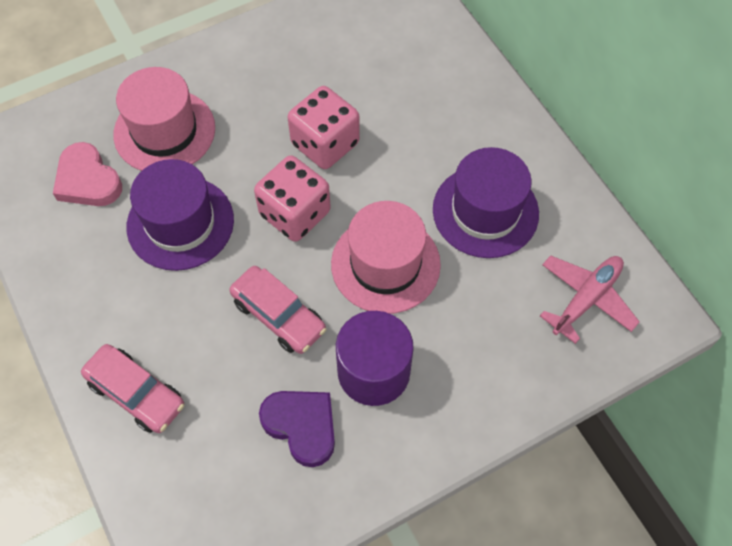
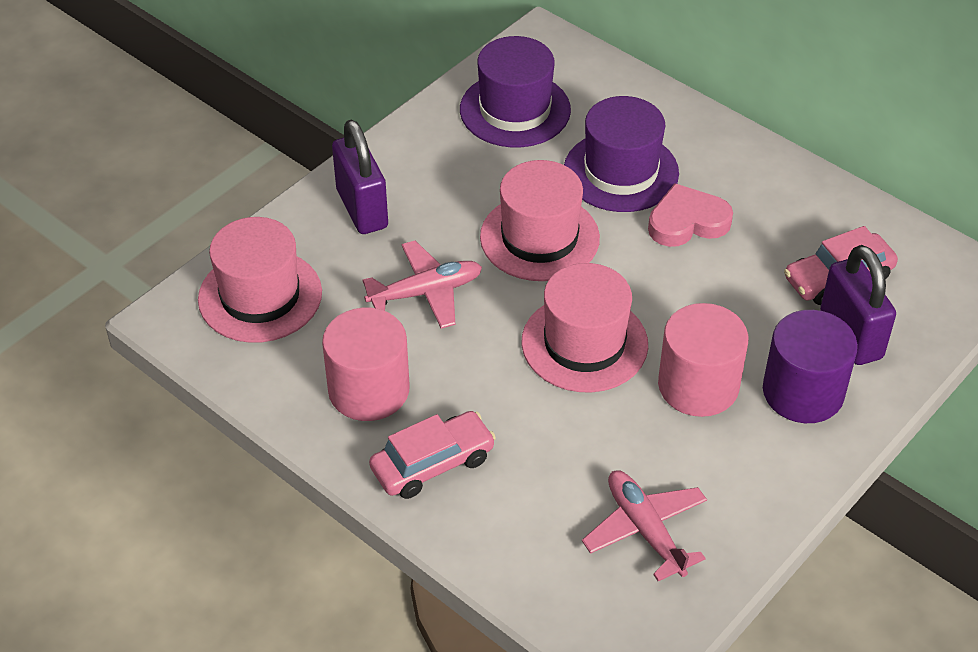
pink cylinder: 0 -> 2
pink dice: 2 -> 0
pink hat: 2 -> 3
pink plane: 1 -> 2
purple heart: 1 -> 0
purple padlock: 0 -> 2

